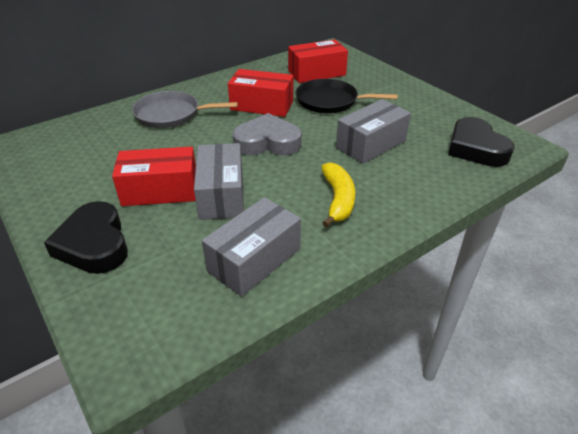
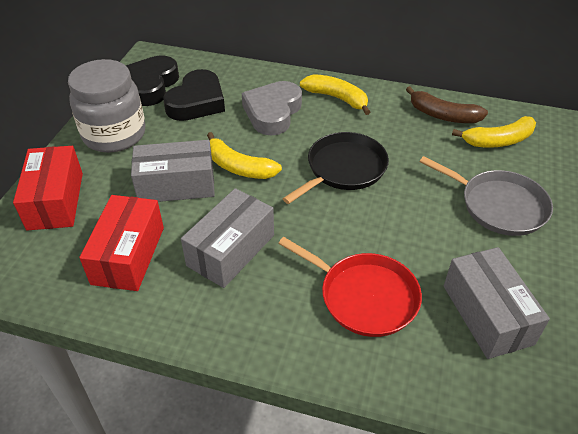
brown banana: 0 -> 1
grey jar: 0 -> 1
red box: 3 -> 2
red pan: 0 -> 1
yellow banana: 1 -> 3

